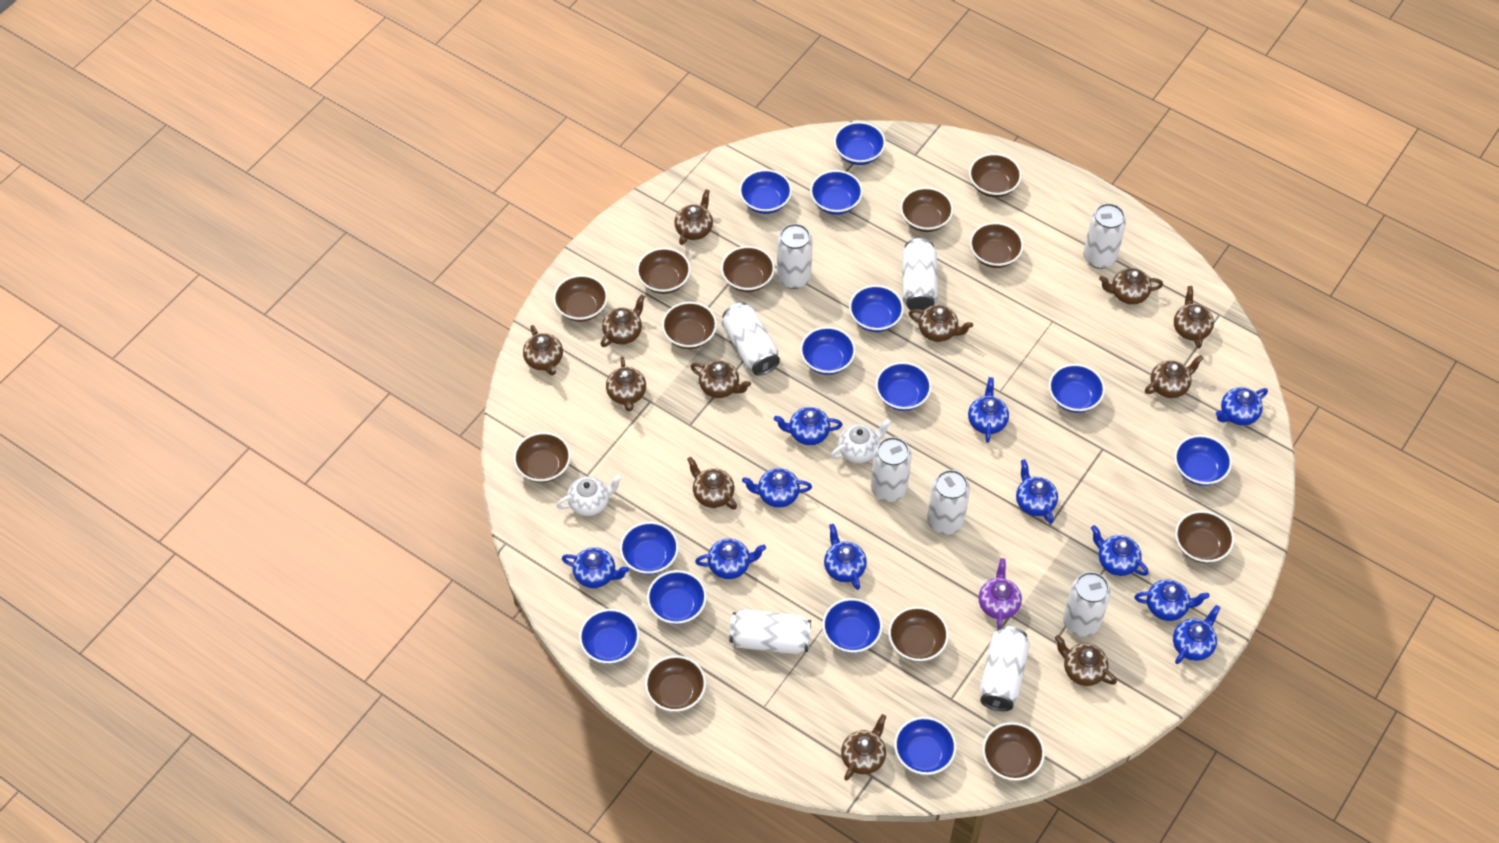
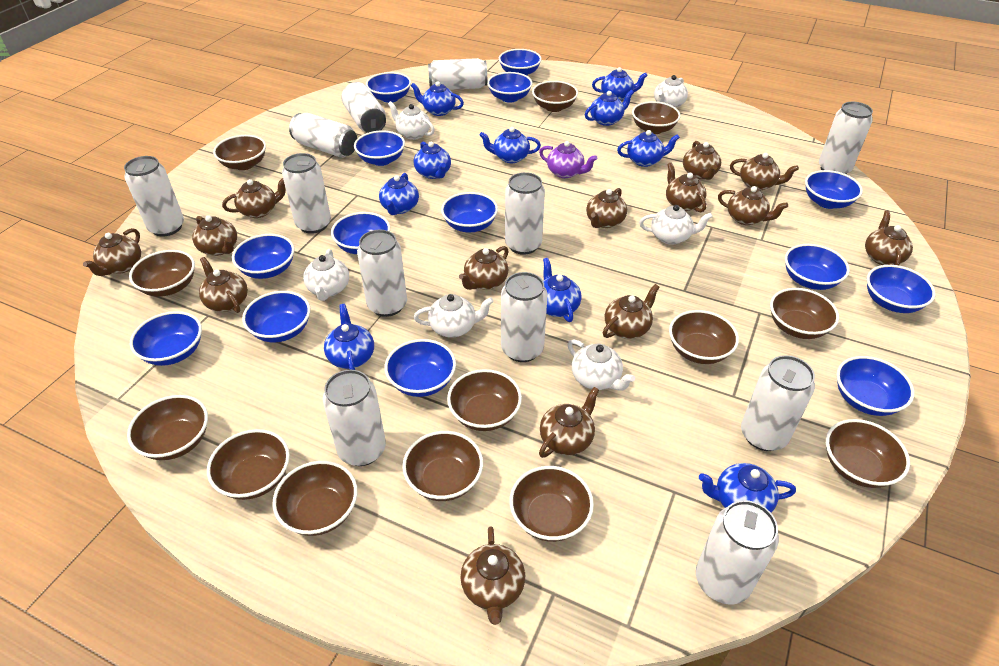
blue bowl: 13 -> 14
blue teapot: 11 -> 10
brown bowl: 12 -> 13
brown teapot: 12 -> 14
white can: 9 -> 12
white teapot: 2 -> 6

